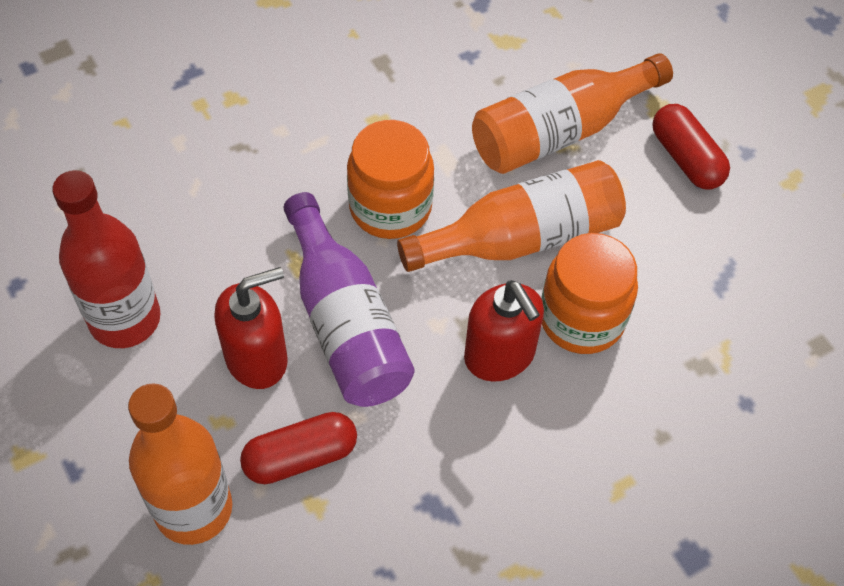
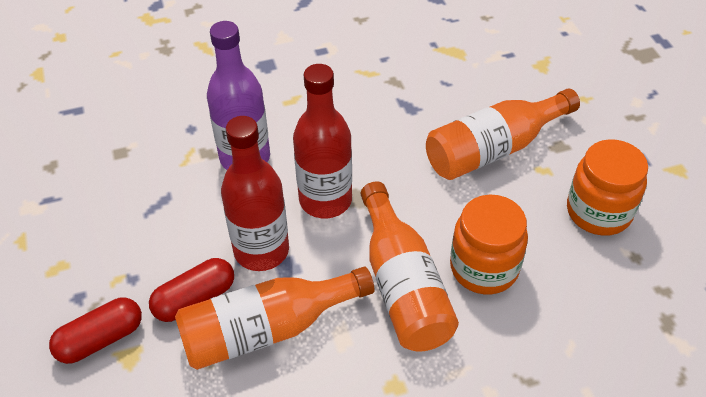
red bottle: 1 -> 2
red soap dispenser: 2 -> 0

